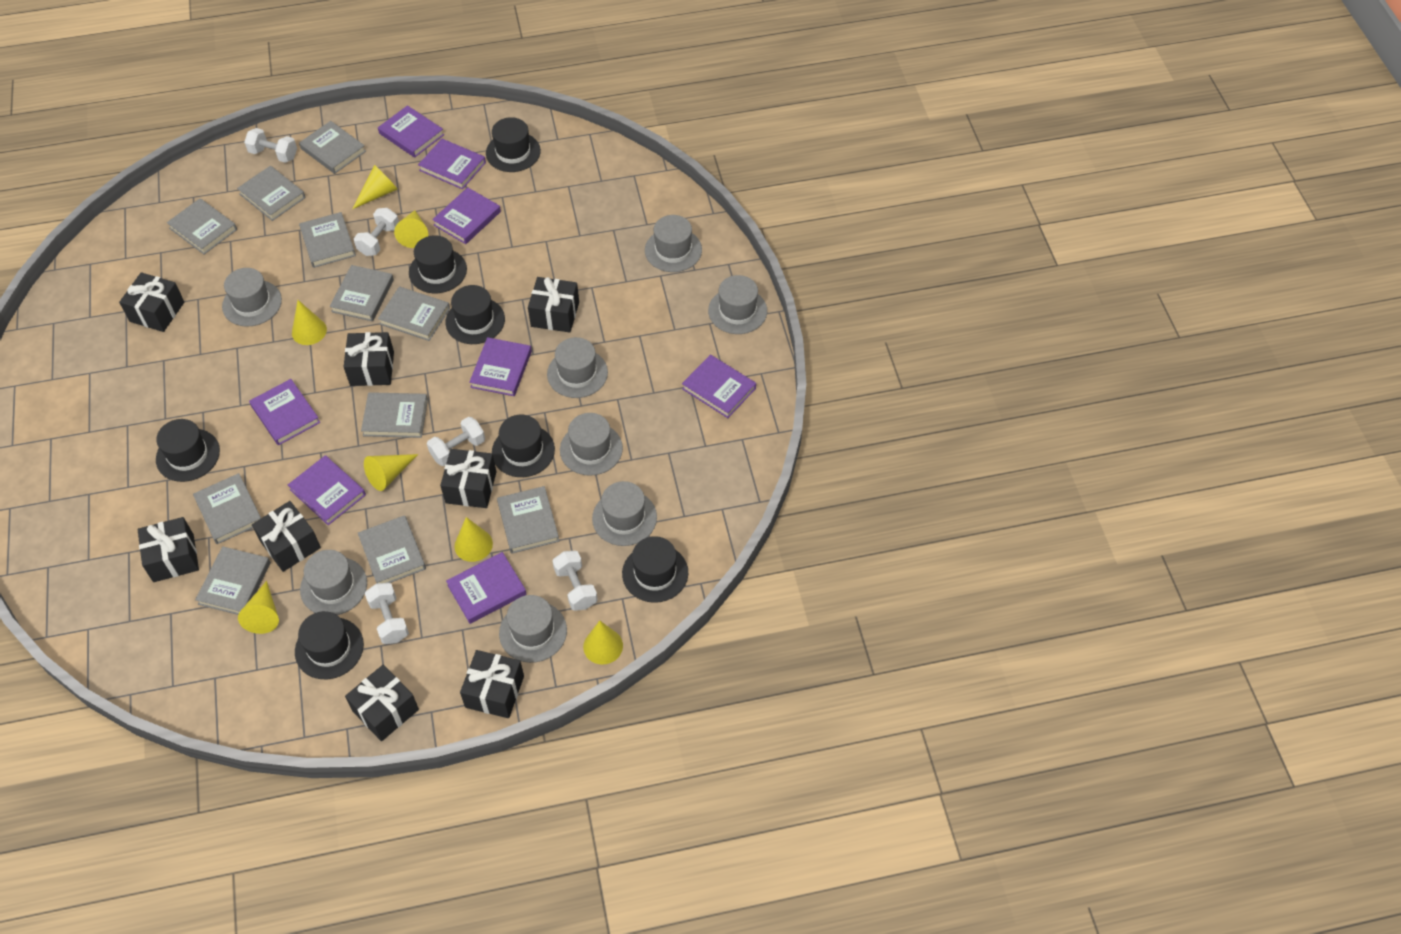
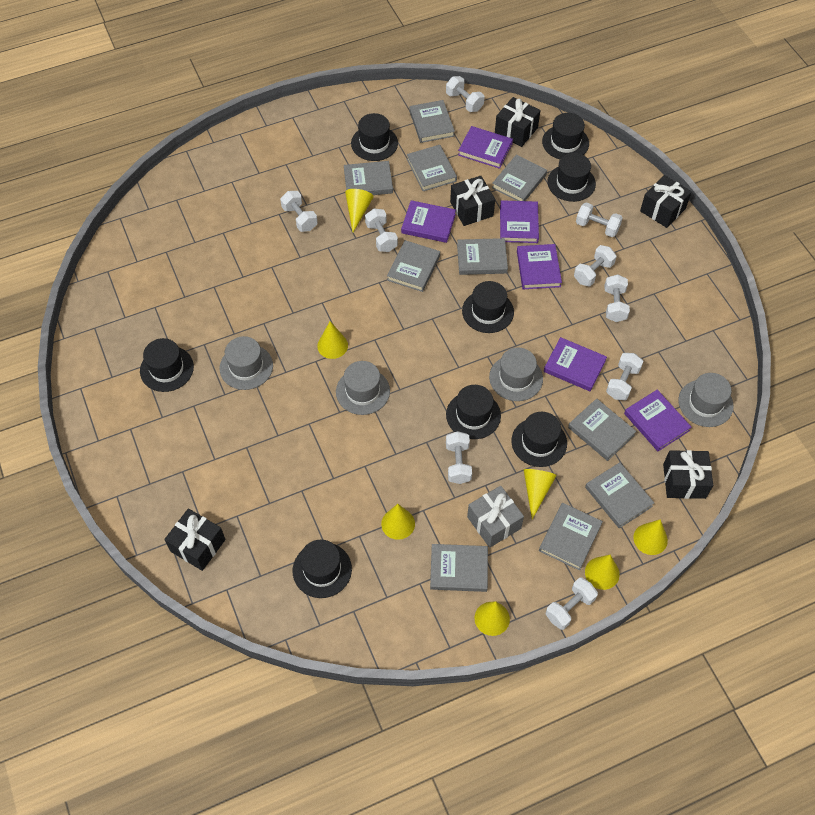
black gift: 8 -> 5
black hat: 7 -> 8
grey book: 11 -> 10
grey gift: 0 -> 1
grey hat: 8 -> 4
purple book: 8 -> 6
white dumbbell: 5 -> 9

